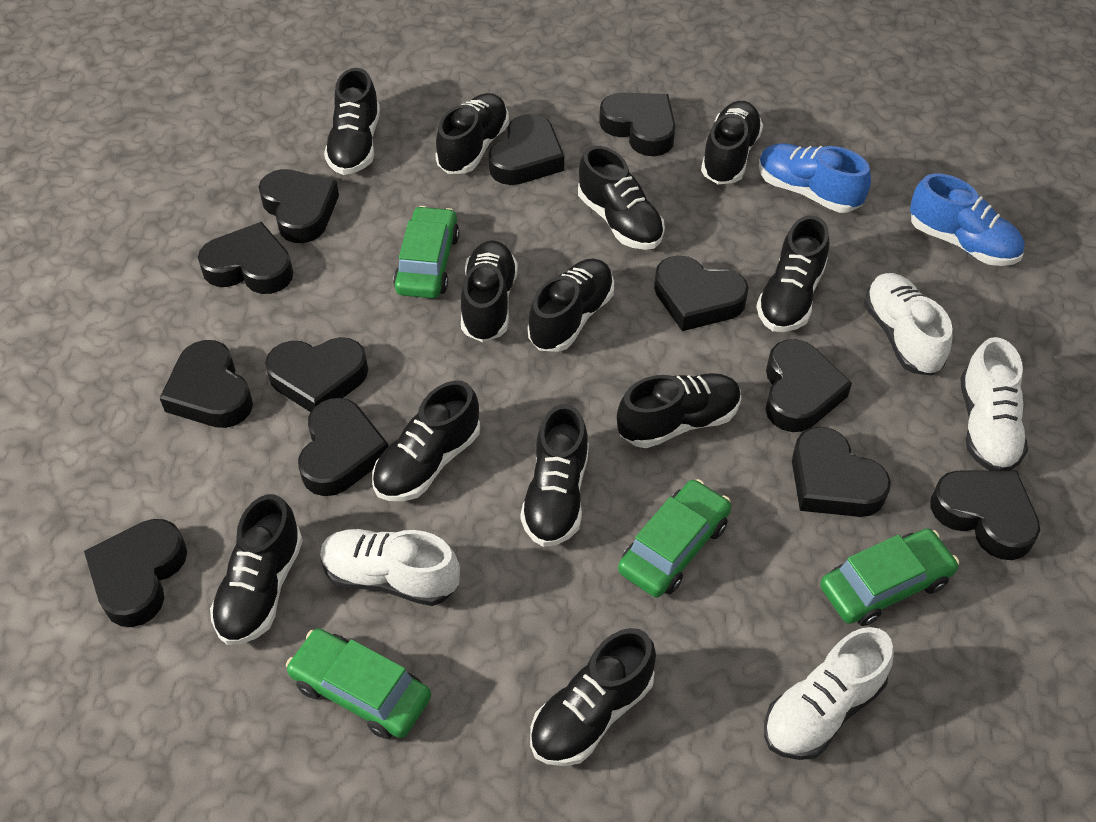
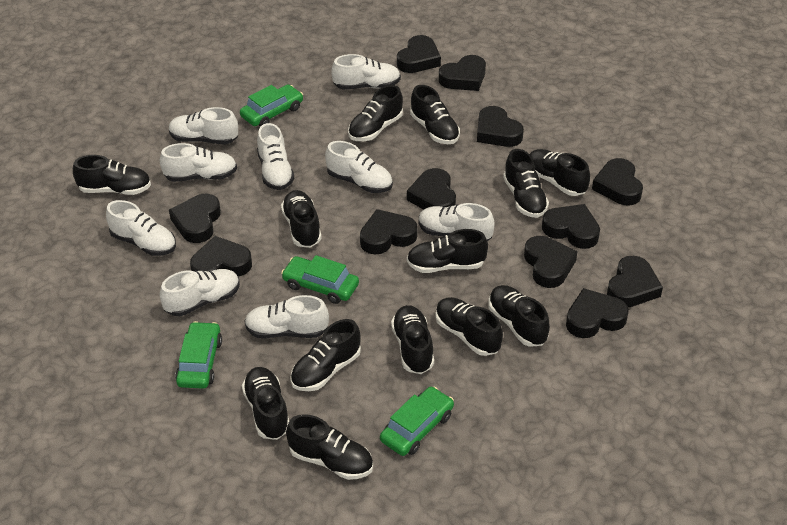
black shoe: 12 -> 13
blue shoe: 2 -> 0
white shoe: 4 -> 9

